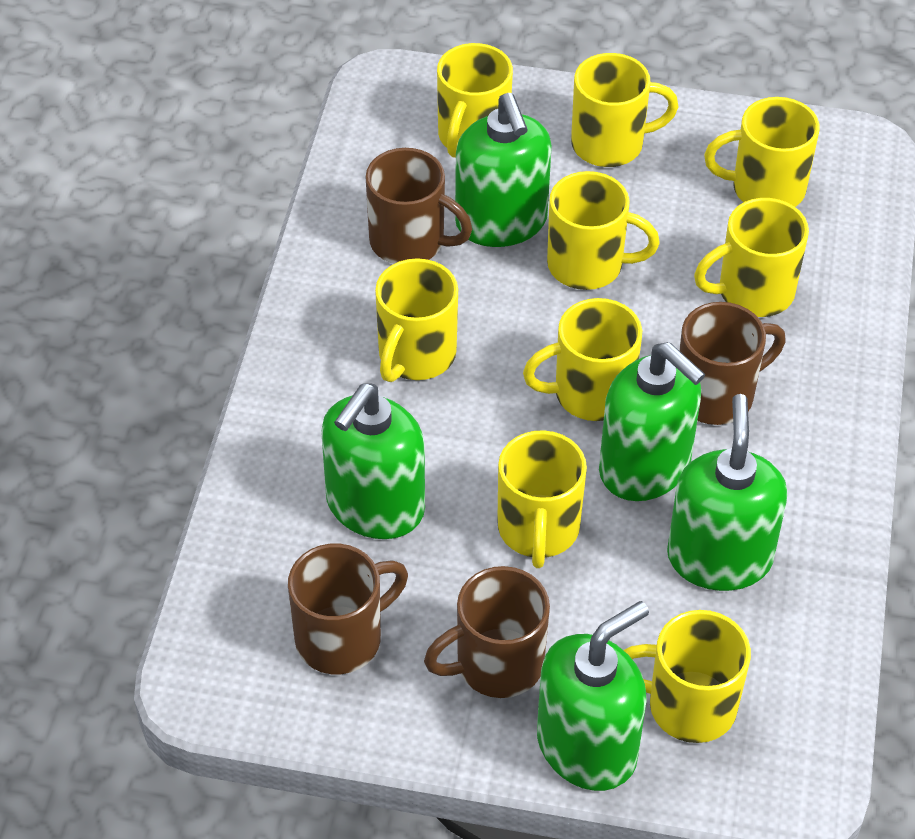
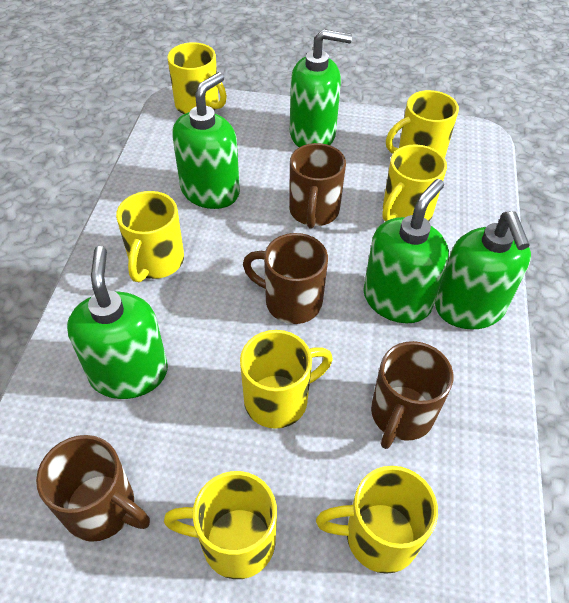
yellow mug: 9 -> 7

